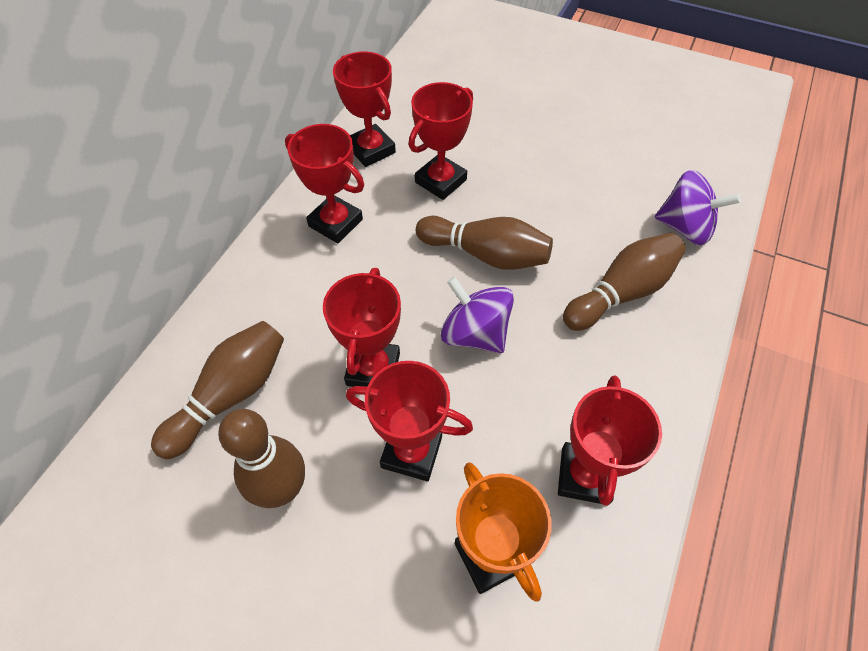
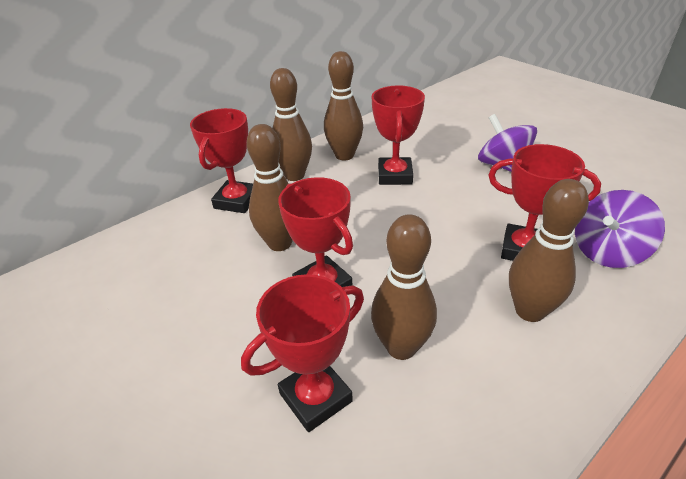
brown bowling pin: 4 -> 5
orange trophy: 1 -> 0
red trophy: 6 -> 5

